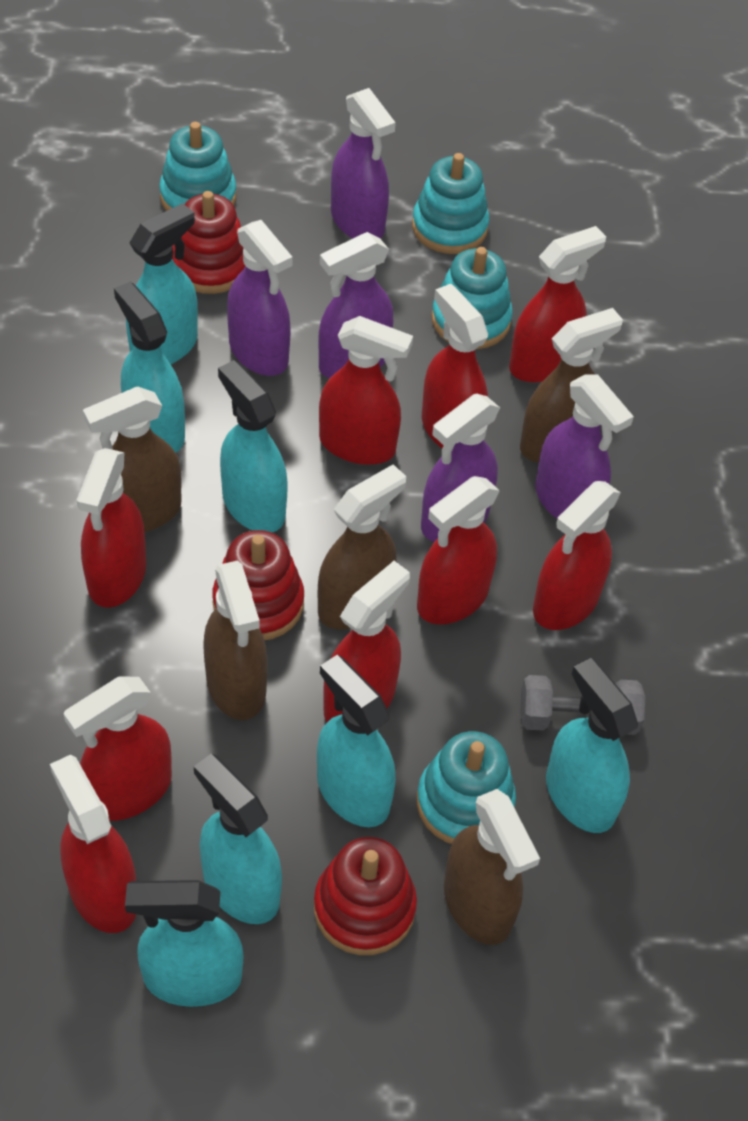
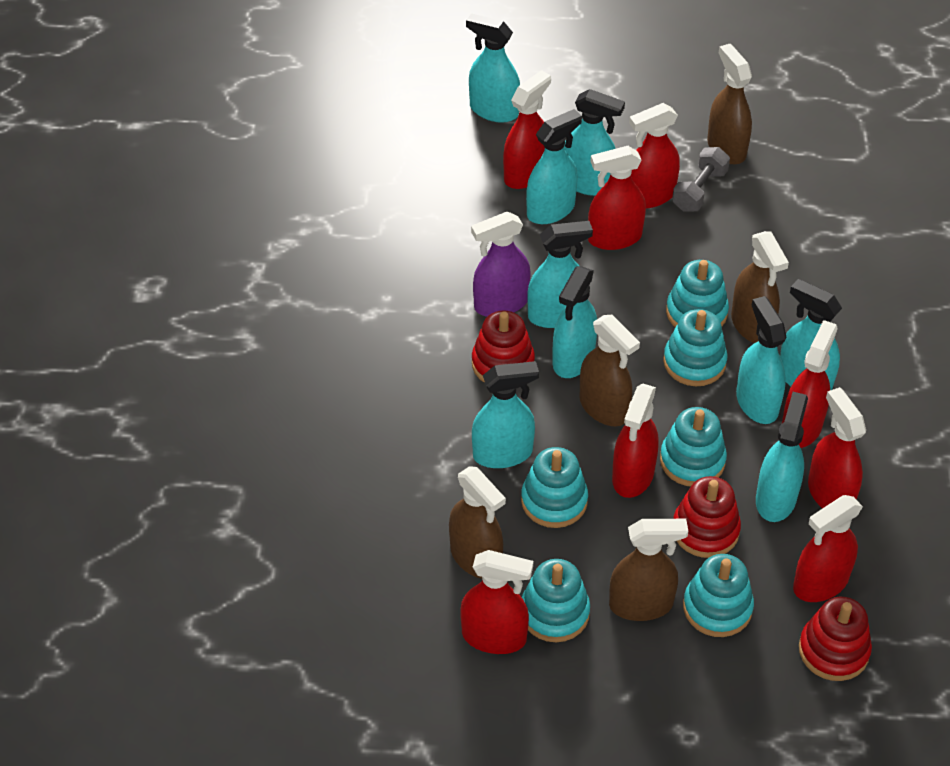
purple spray bottle: 5 -> 1
red spray bottle: 9 -> 8
turquoise spray bottle: 7 -> 9
turquoise stacking toy: 4 -> 6

